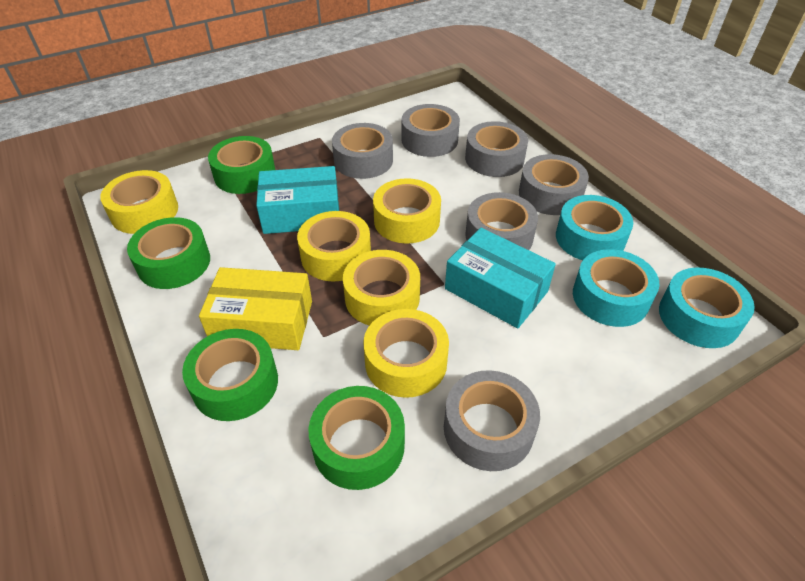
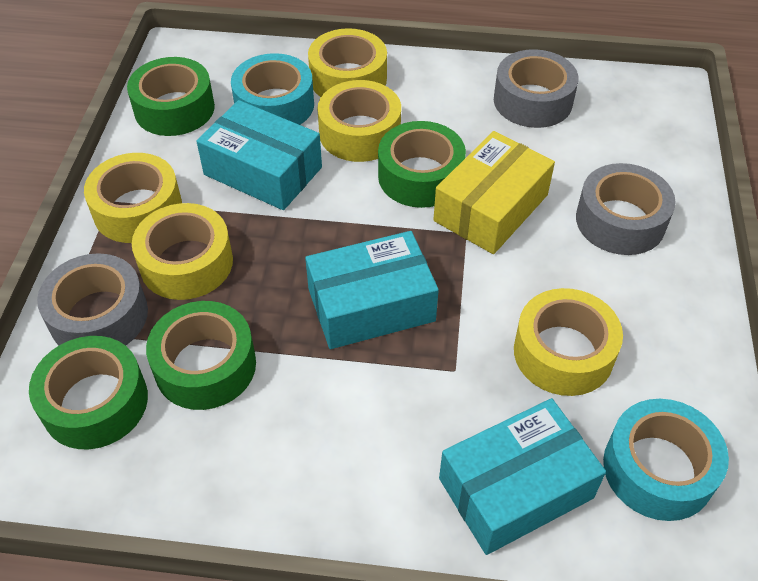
grey tape: 6 -> 3
turquoise box: 2 -> 3
turquoise tape: 3 -> 2

